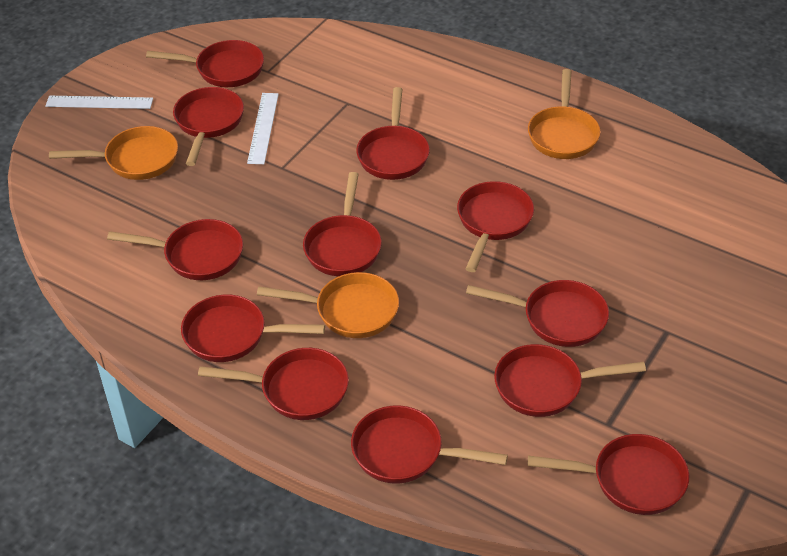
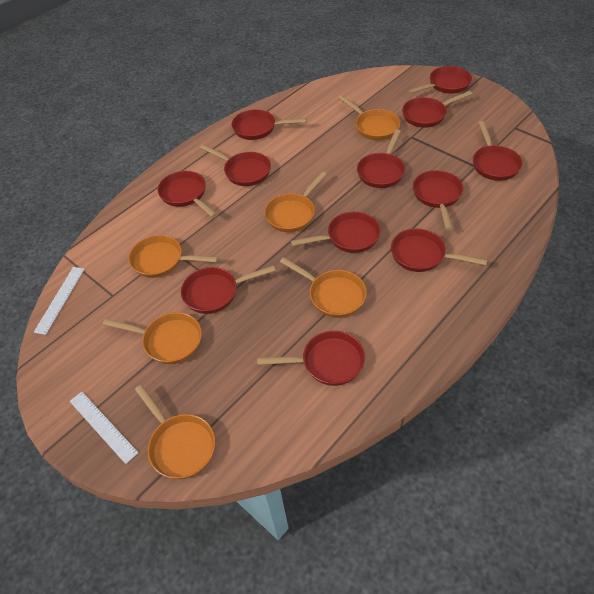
orange pan: 3 -> 6

